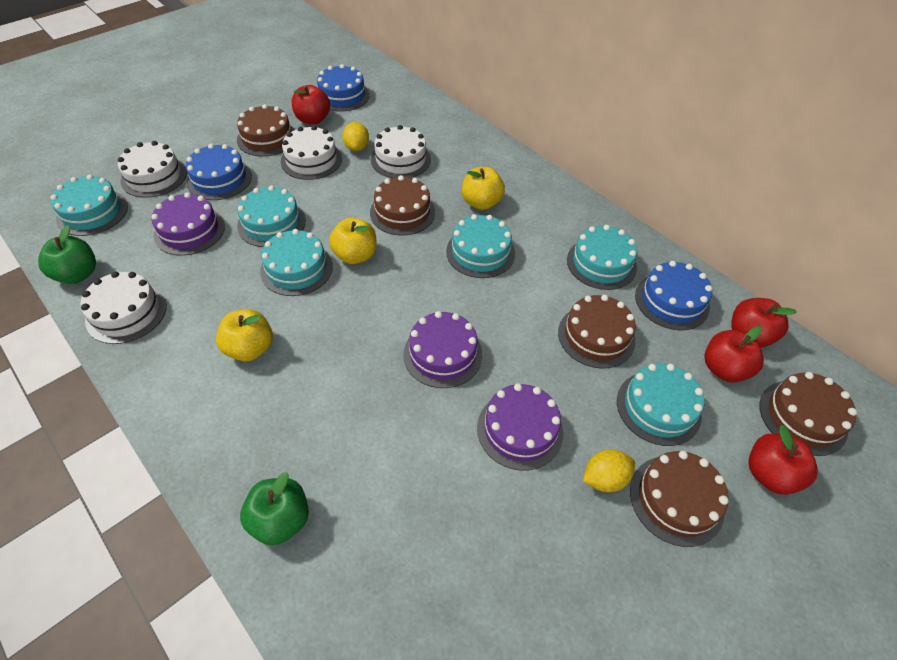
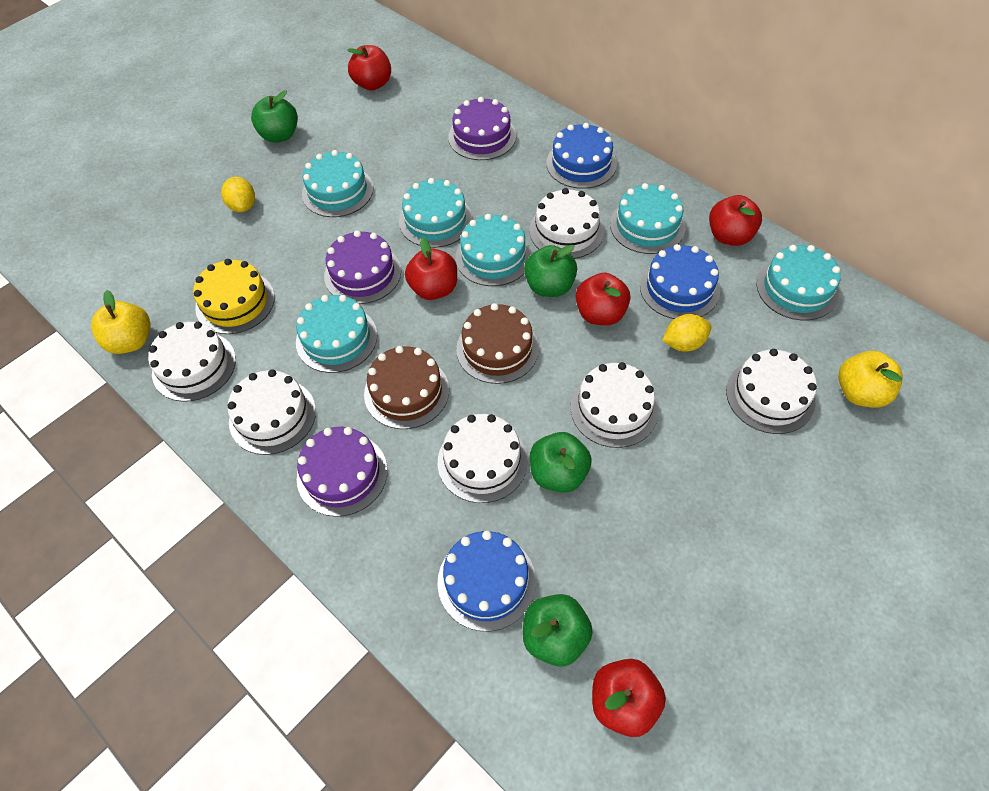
brown cake: 5 -> 2
green apple: 2 -> 4
red apple: 4 -> 5
white cake: 4 -> 6
yellow apple: 3 -> 2
yellow cake: 0 -> 1

